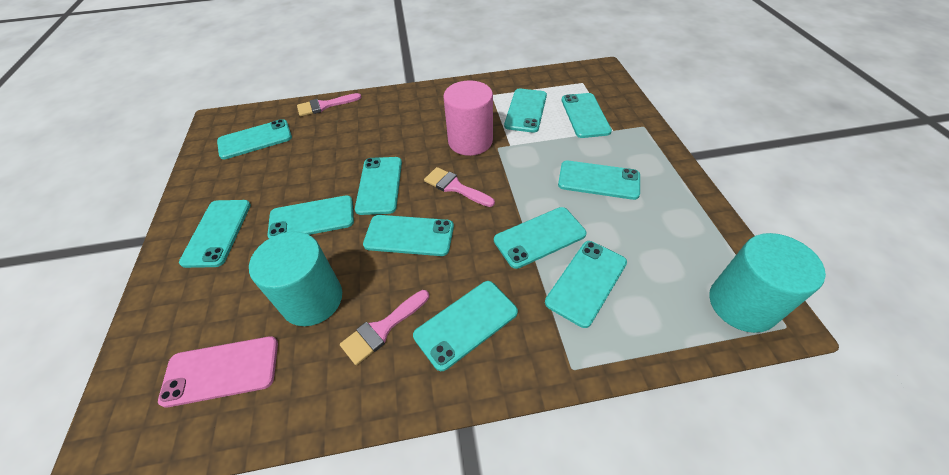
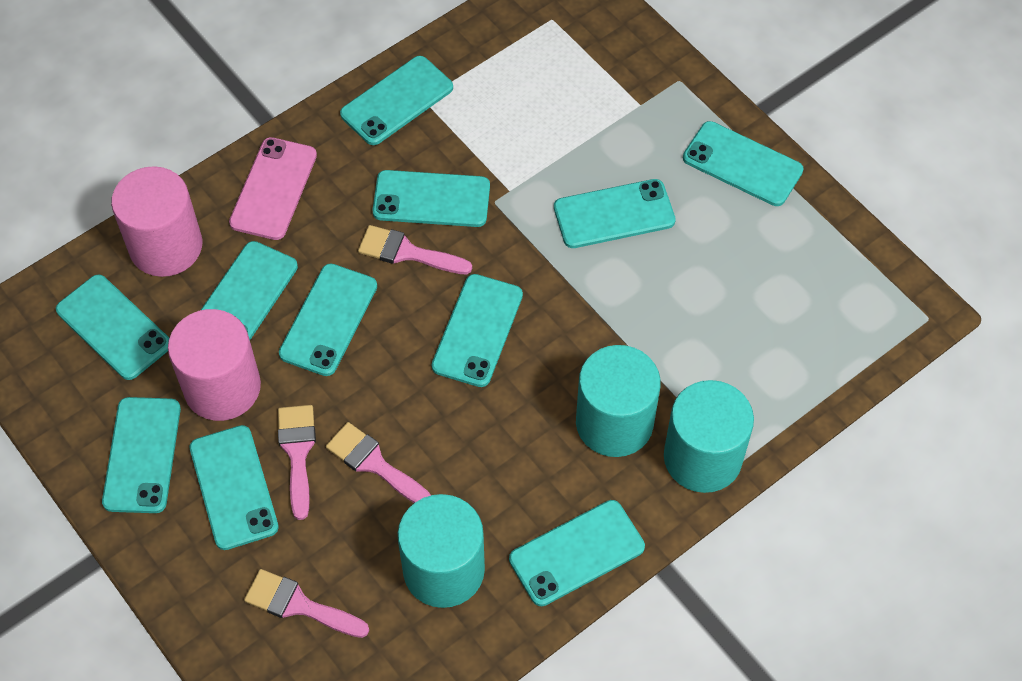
pink brush: 3 -> 4
pink cylinder: 1 -> 2
turquoise cylinder: 2 -> 3

